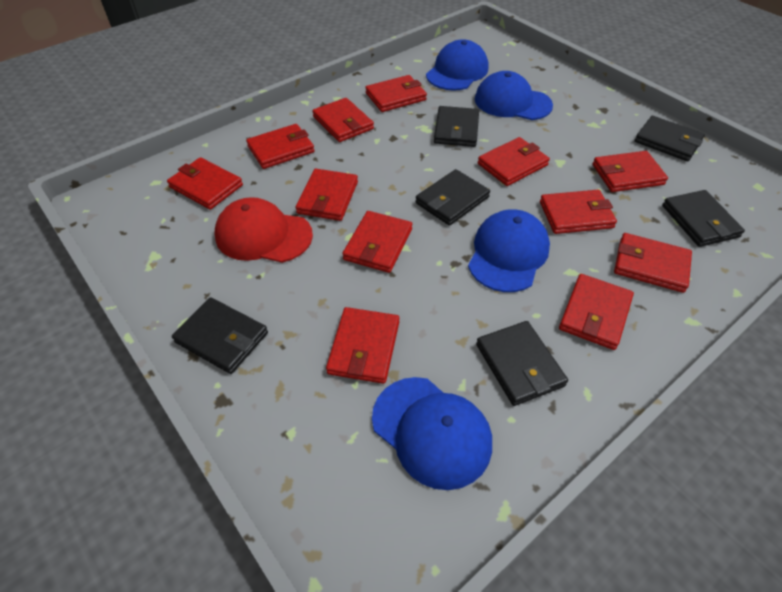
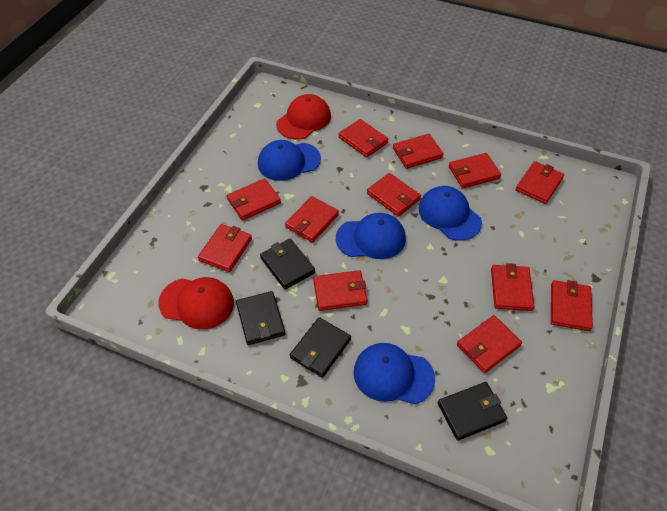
black wallet: 6 -> 4
red cap: 1 -> 2

